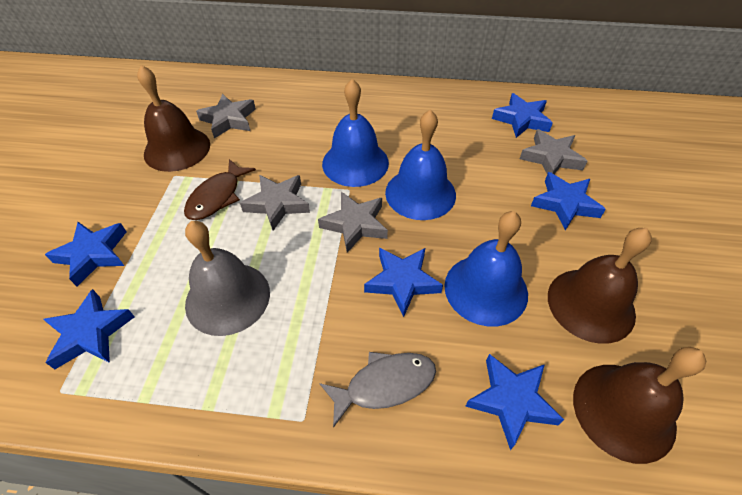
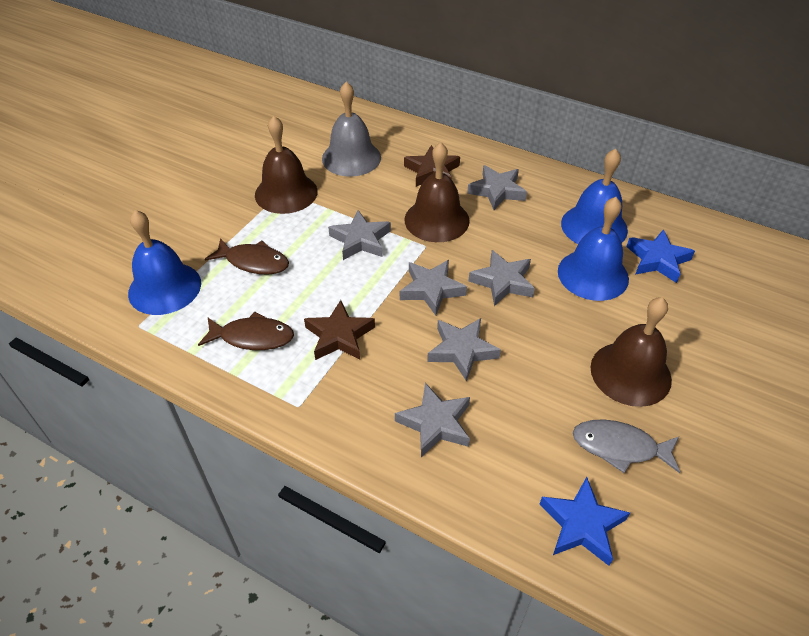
blue star: 6 -> 2
brown fish: 1 -> 2
brown star: 0 -> 2
grey star: 4 -> 6

